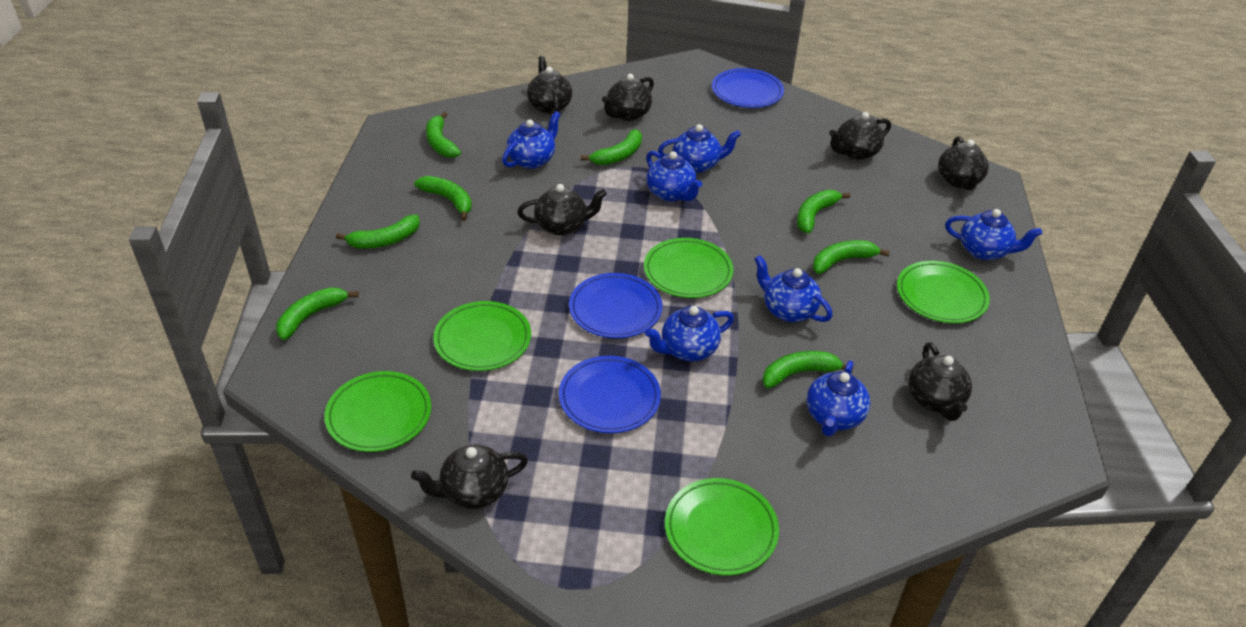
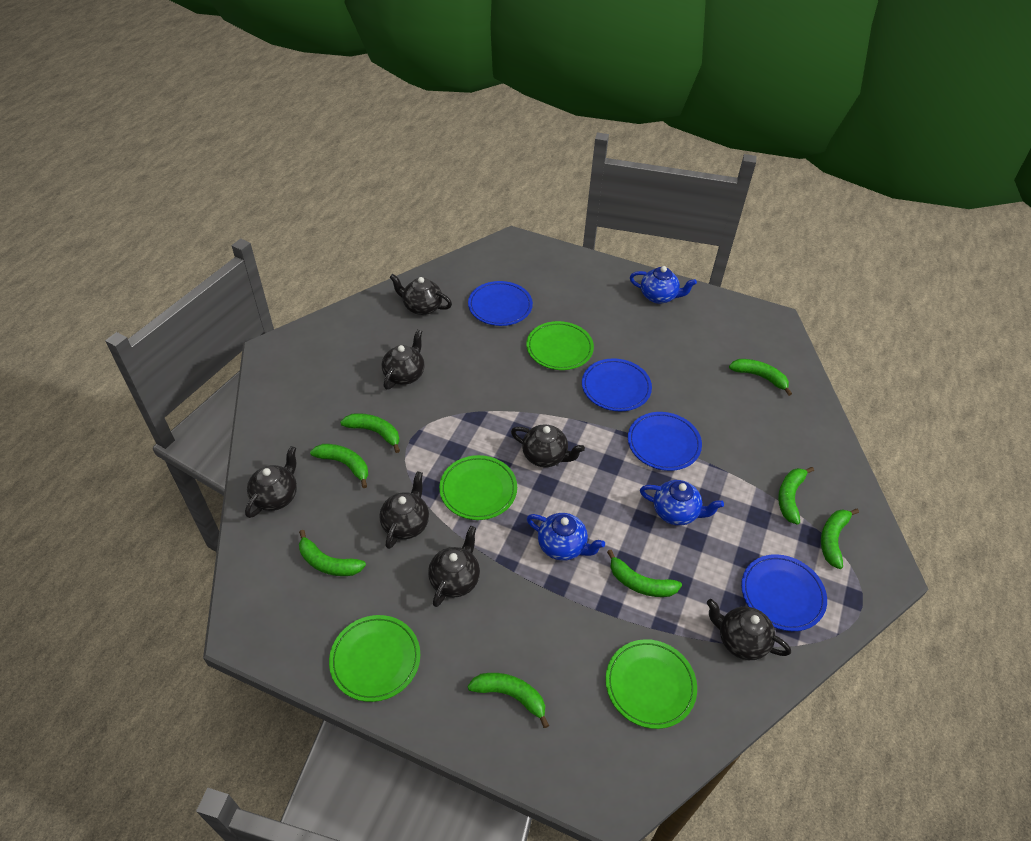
blue plate: 3 -> 4
blue teapot: 7 -> 3
green plate: 5 -> 4

